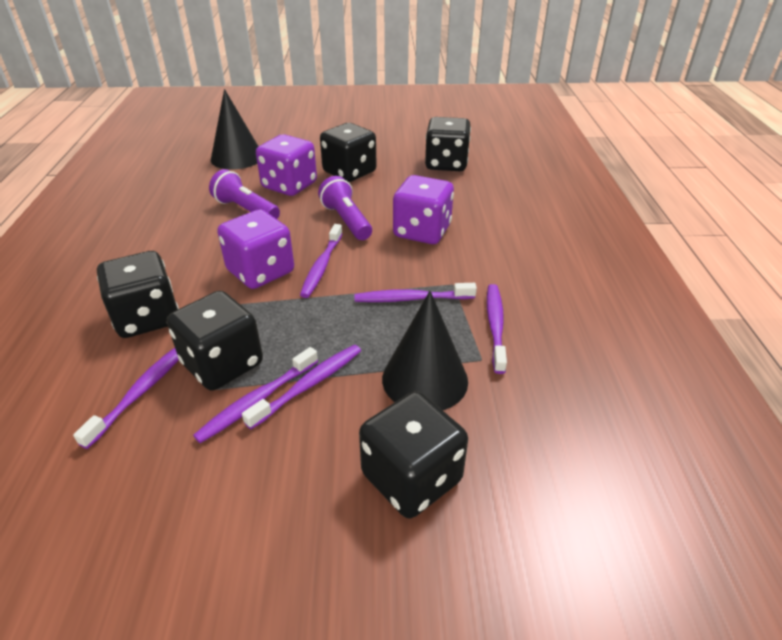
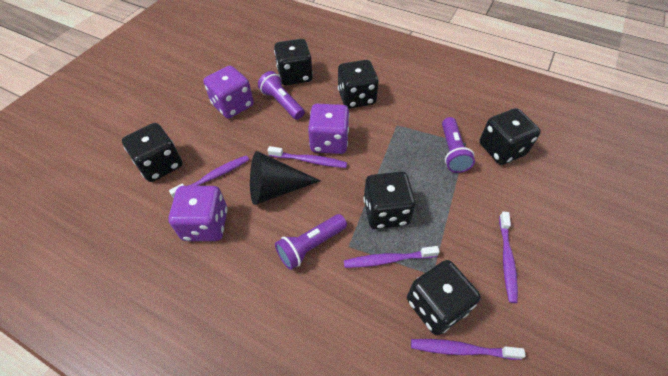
black cone: 2 -> 1
black dice: 5 -> 6
purple flashlight: 2 -> 3
purple toothbrush: 6 -> 5

